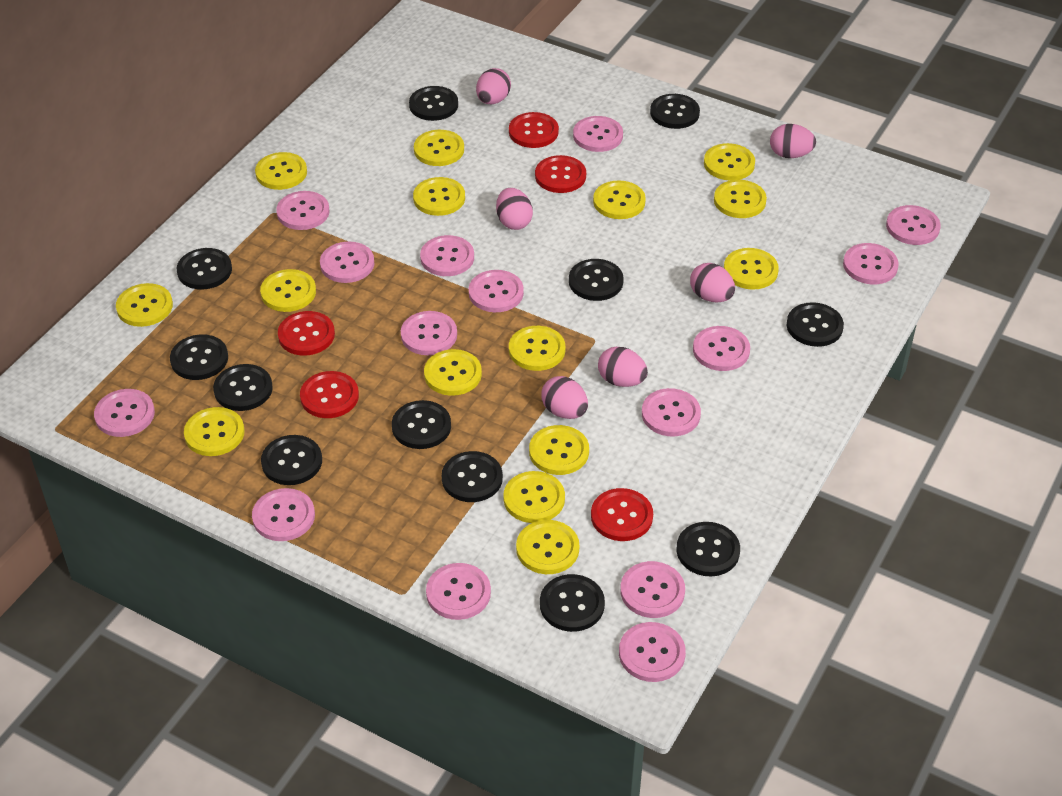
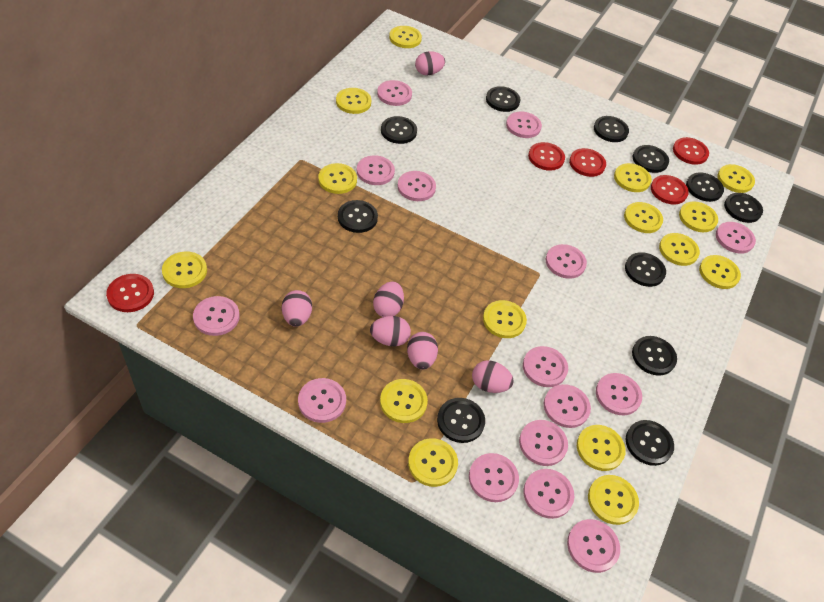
black button: 12 -> 11

